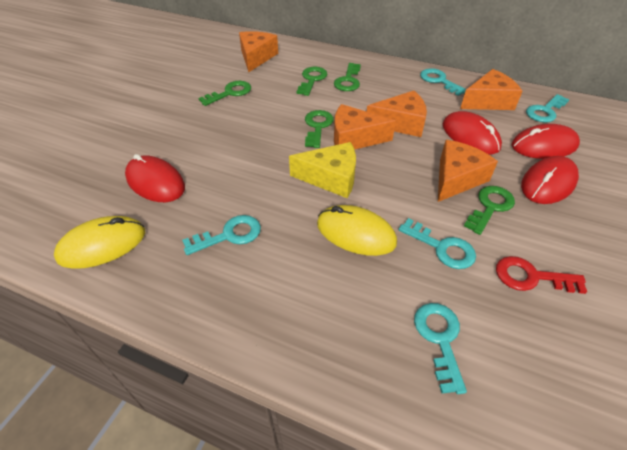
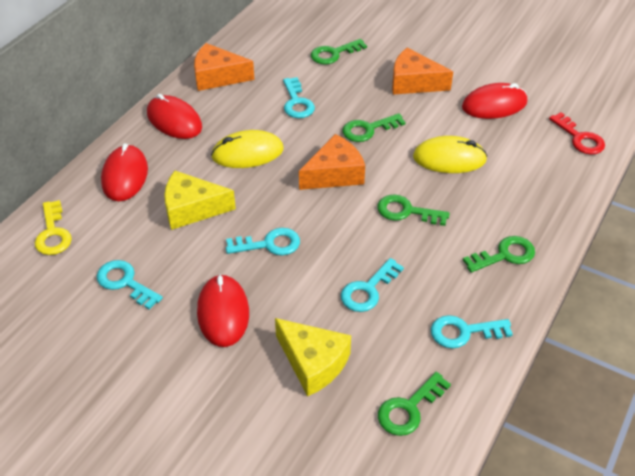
orange cheese: 5 -> 3
yellow cheese: 1 -> 2
yellow key: 0 -> 1

